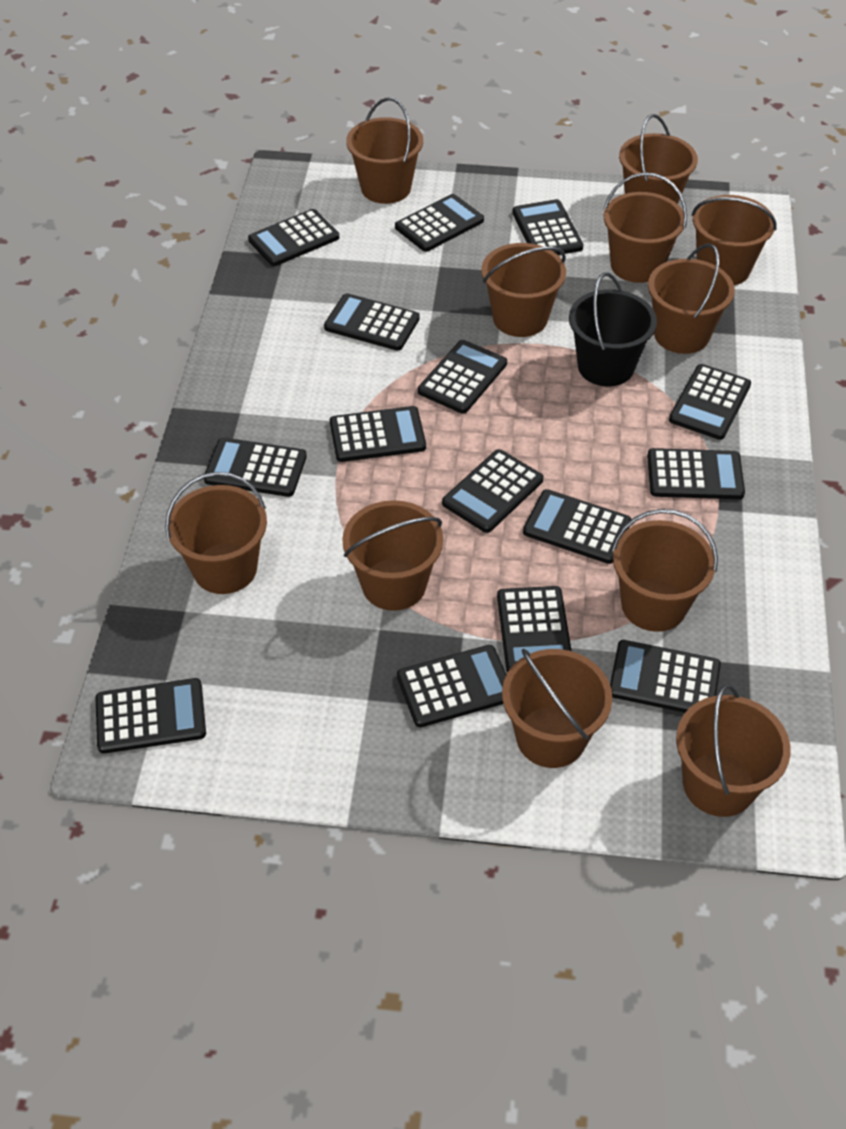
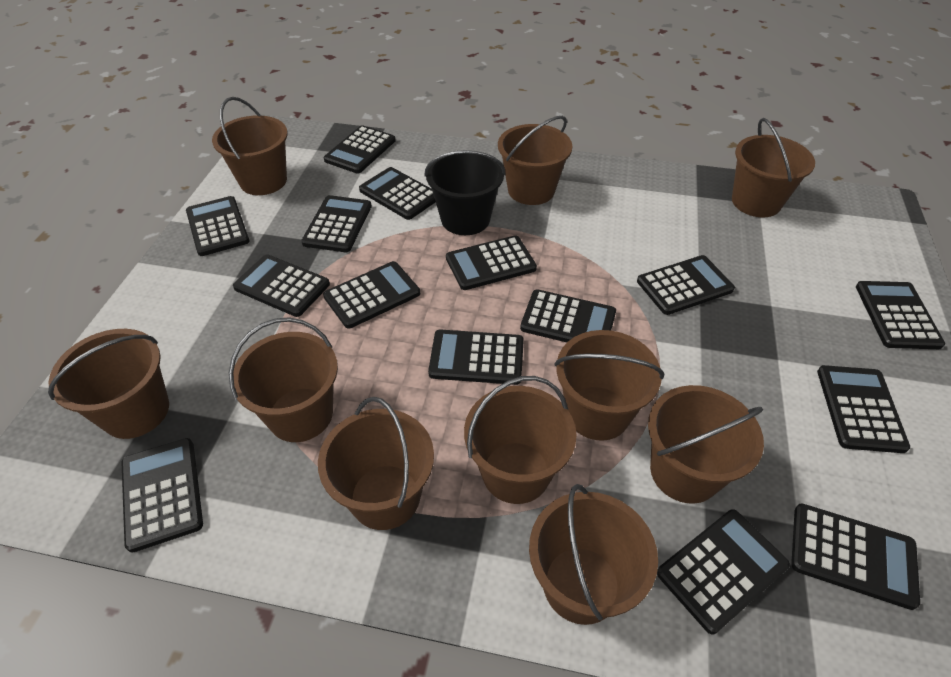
brown bucket: 11 -> 10

